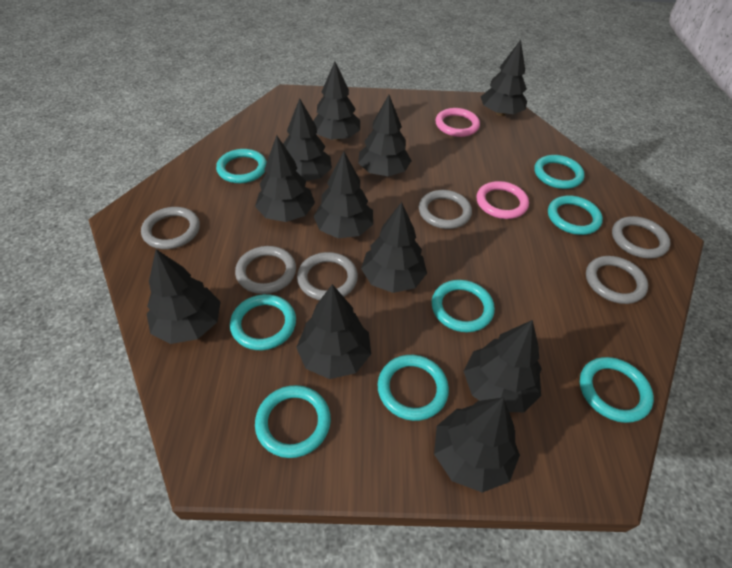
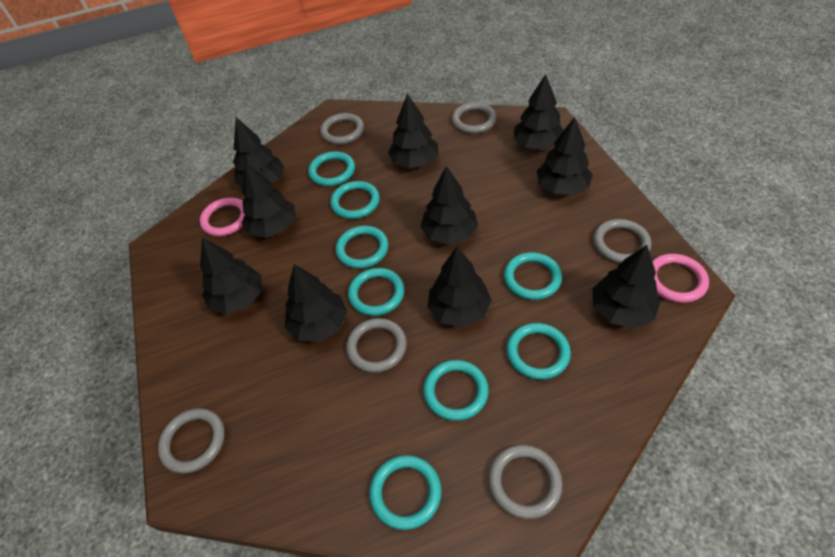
black tree: 11 -> 10

